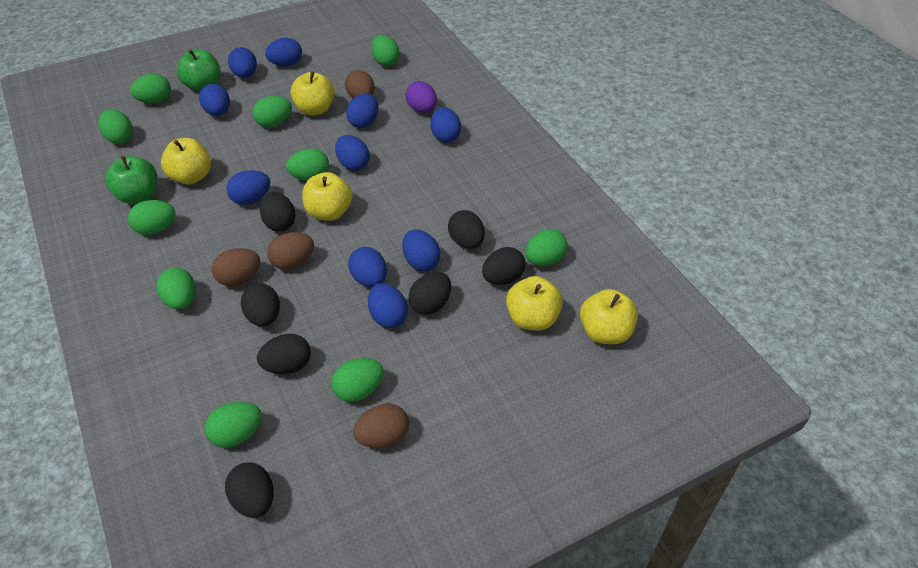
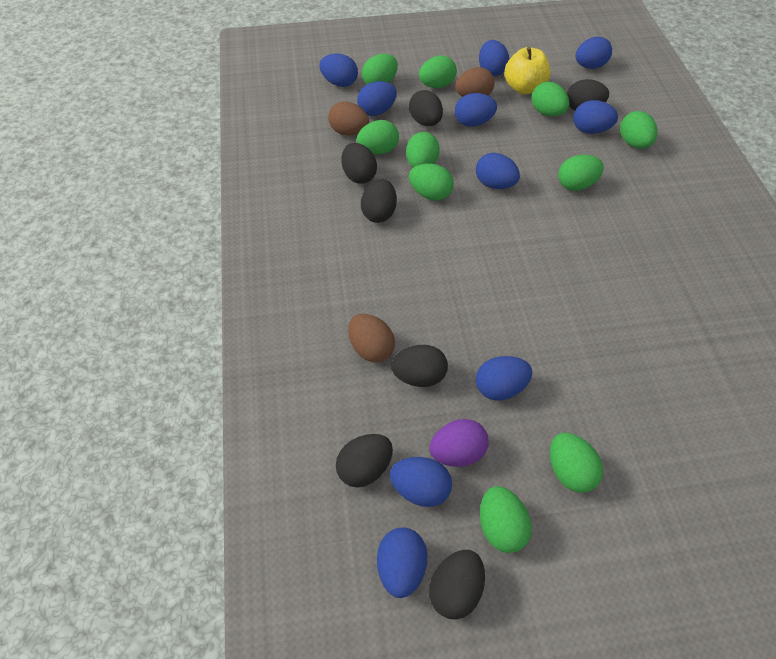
brown egg: 4 -> 3
green apple: 2 -> 0
yellow apple: 5 -> 1

